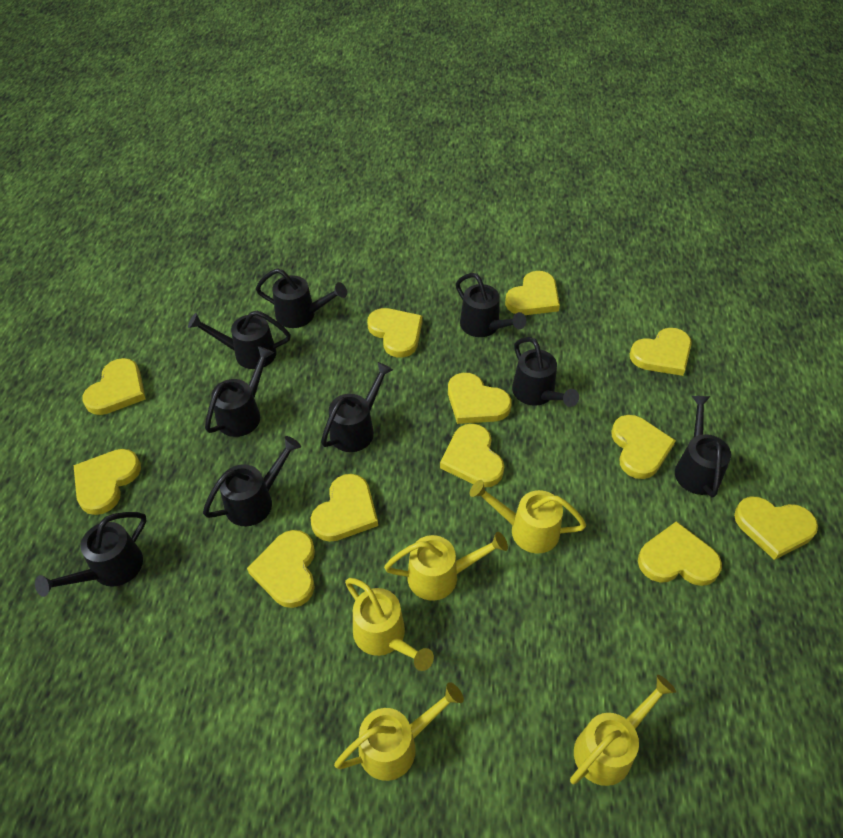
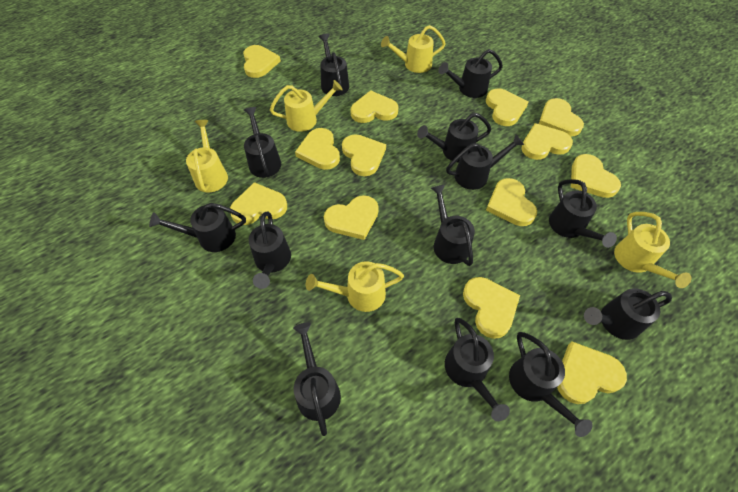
black watering can: 9 -> 13
yellow heart: 12 -> 13

